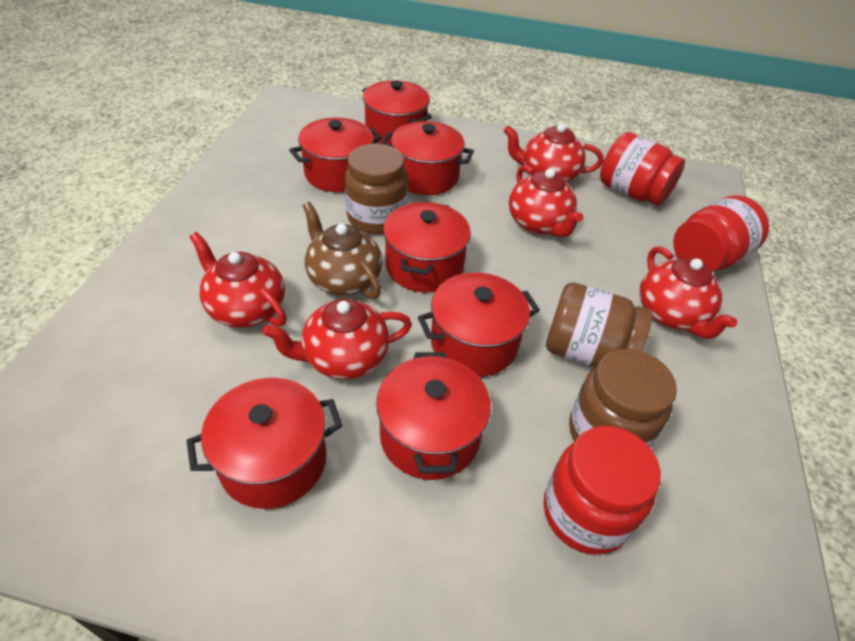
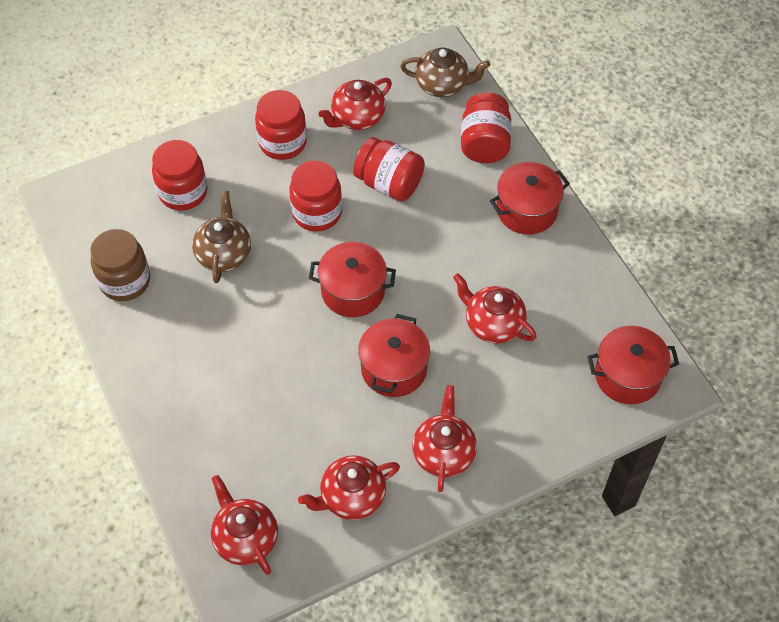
brown jar: 3 -> 1
brown teapot: 1 -> 2
red jar: 3 -> 5
red pot: 7 -> 4

